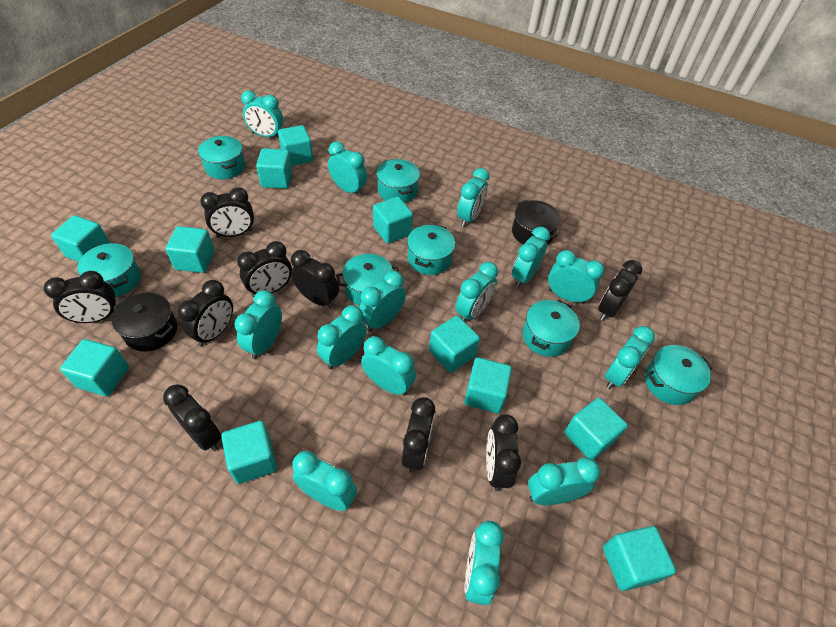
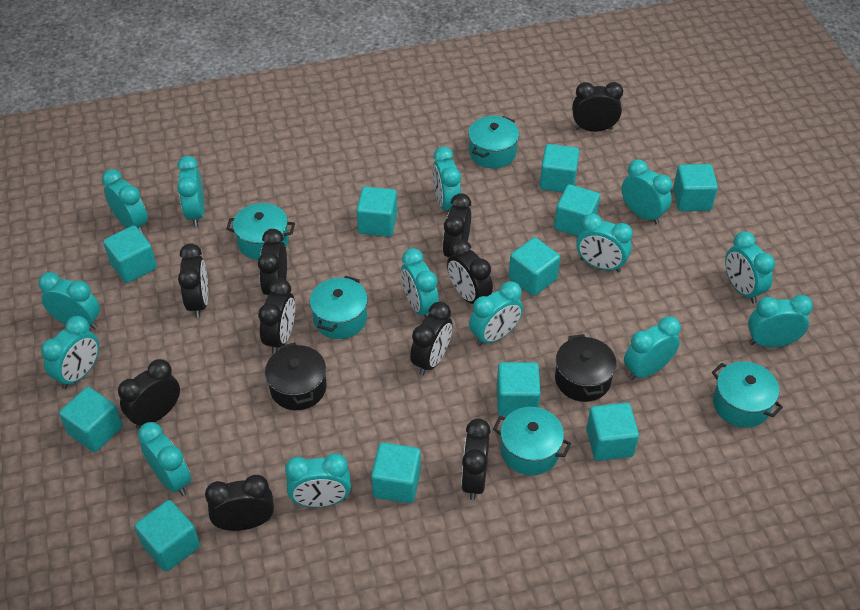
black clock: 9 -> 10
turquoise pot: 7 -> 5

